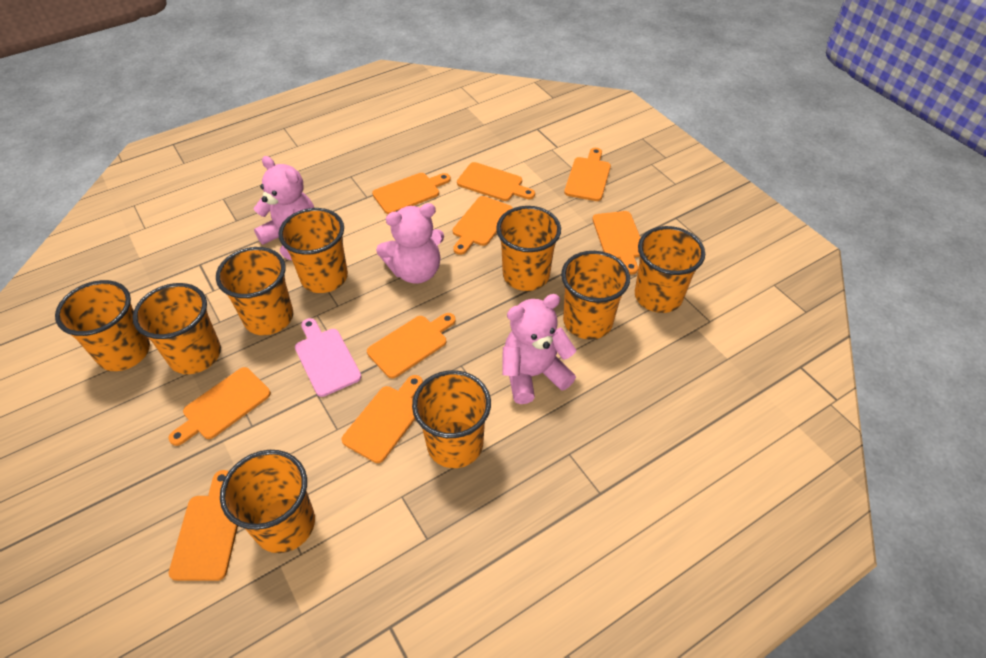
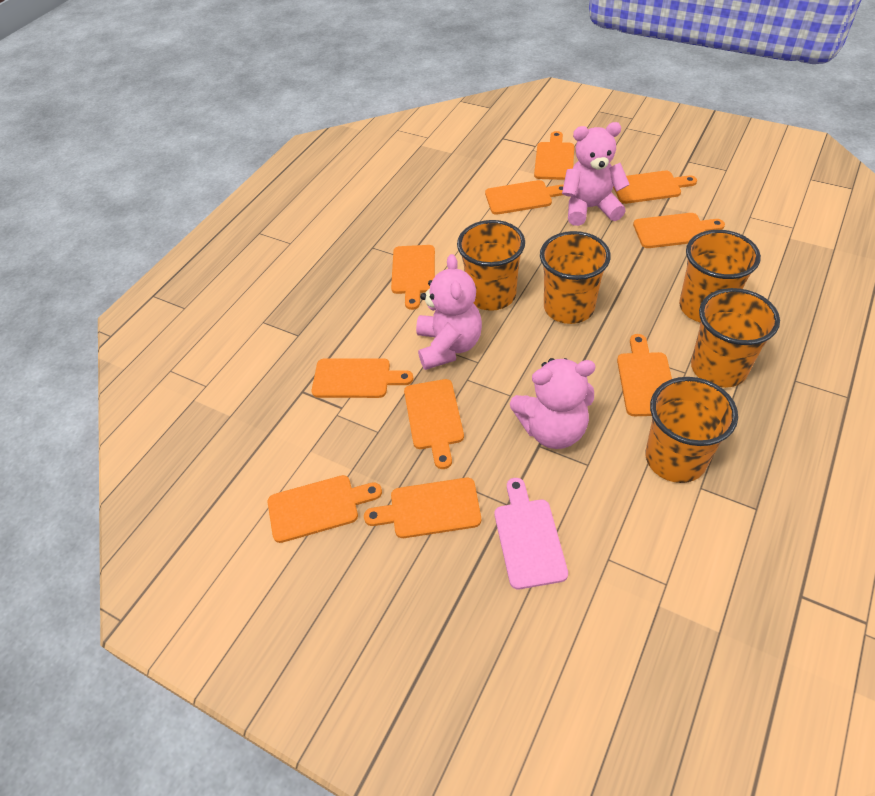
orange cup: 9 -> 5
orange cutting board: 9 -> 10

